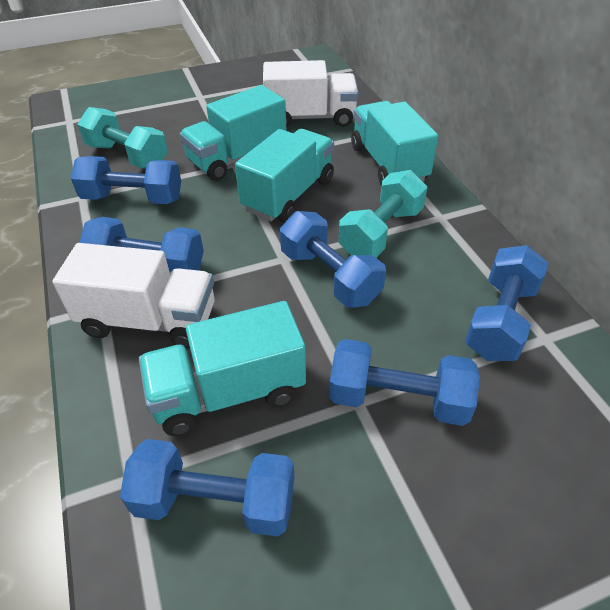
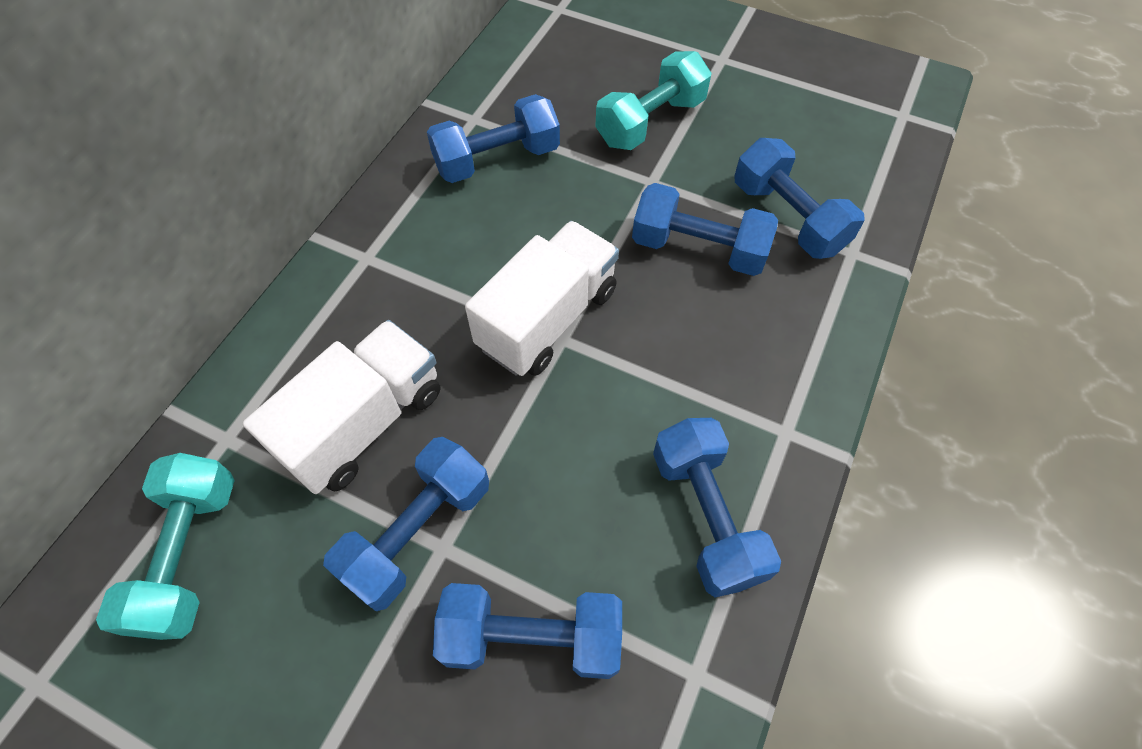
turquoise truck: 4 -> 0

